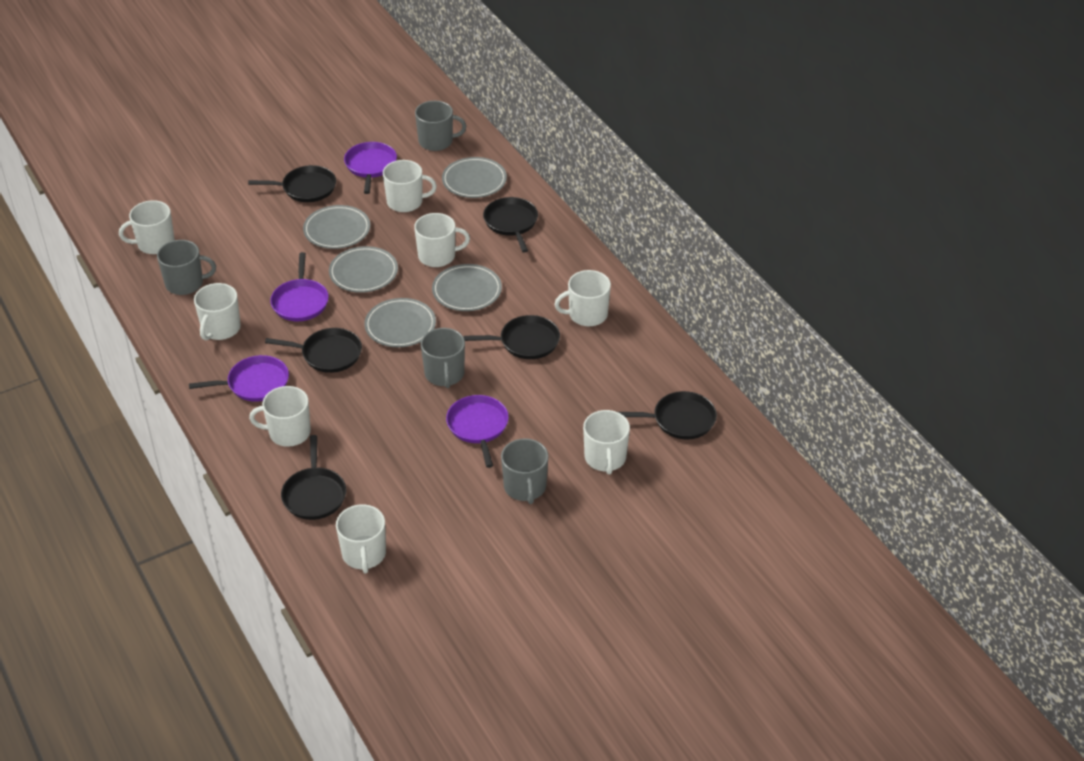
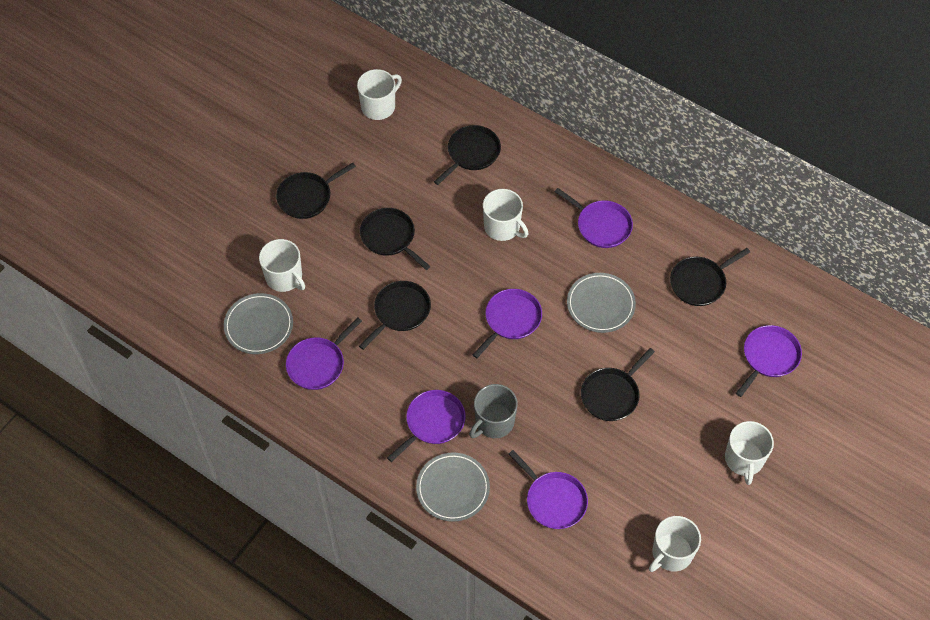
grey mug: 4 -> 1
grey plate: 5 -> 3
purple pan: 4 -> 6
white mug: 8 -> 5

